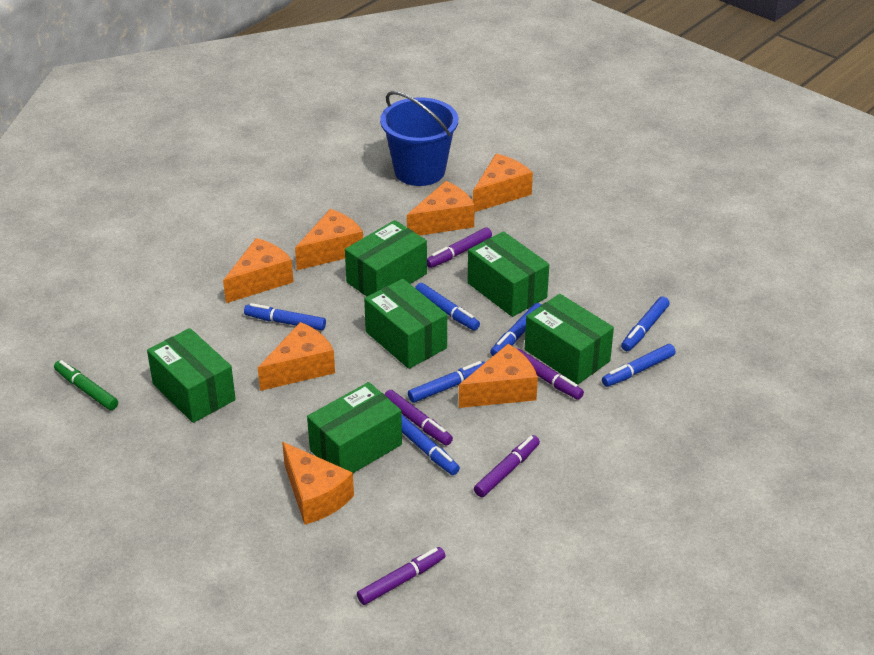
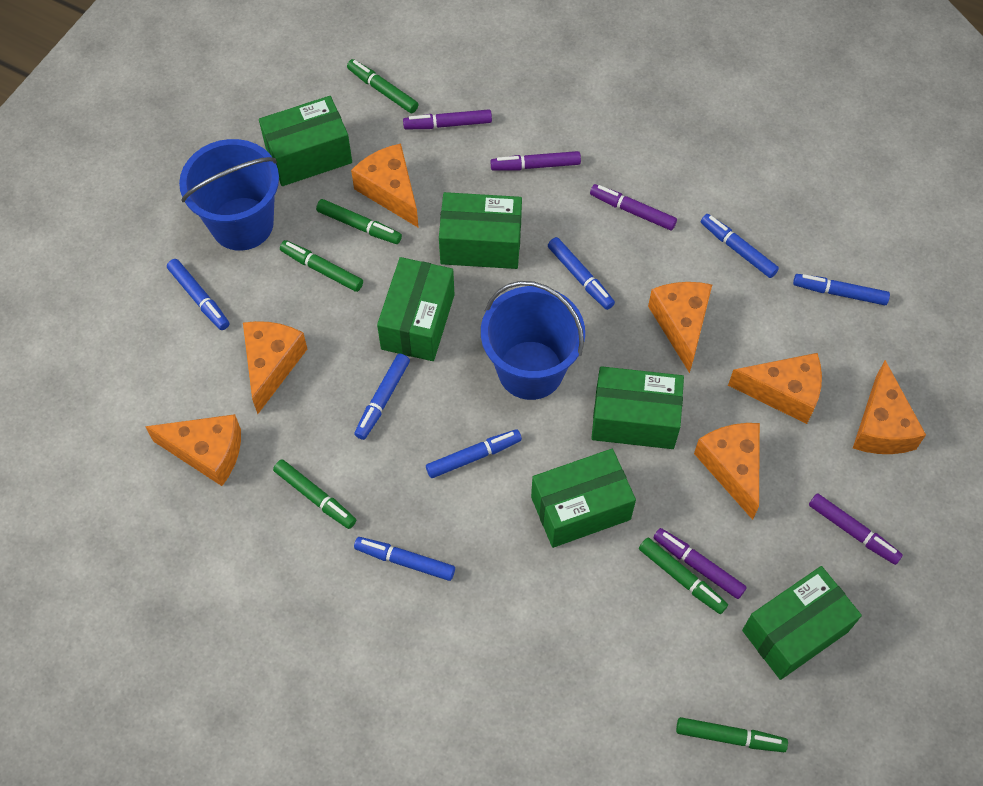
blue bucket: 1 -> 2
green marker: 1 -> 6

